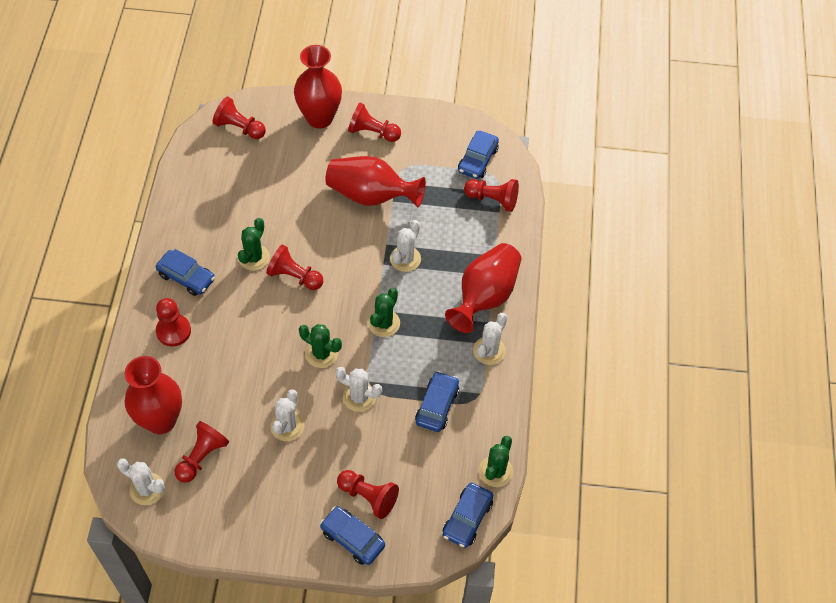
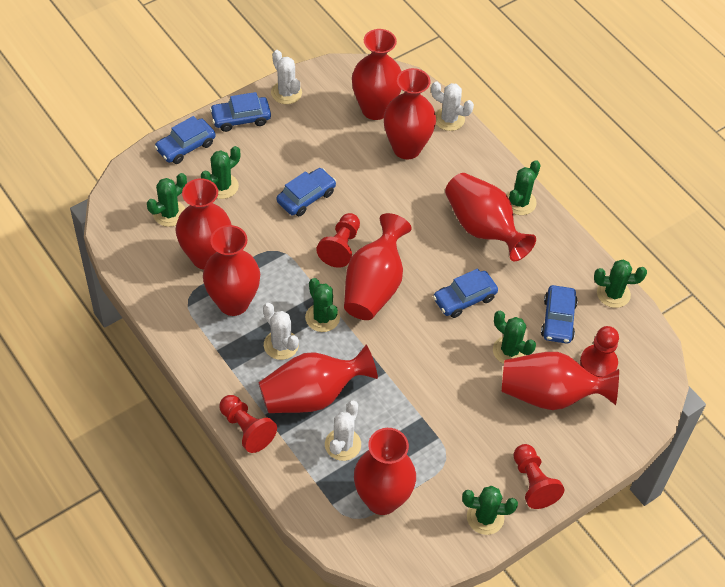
green cactus: 4 -> 7
red pawn: 7 -> 4
red vase: 4 -> 9
white cactus: 5 -> 4

